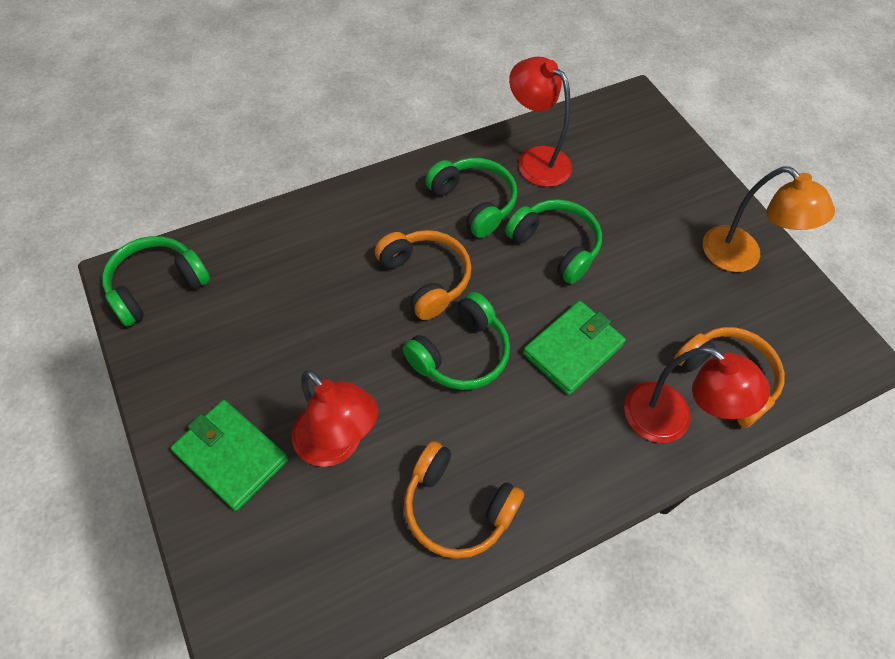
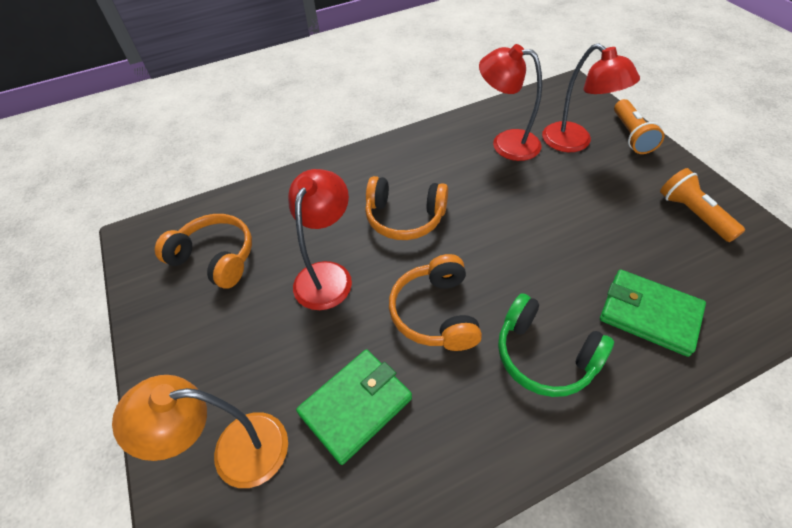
green headphones: 4 -> 1
orange flashlight: 0 -> 2

